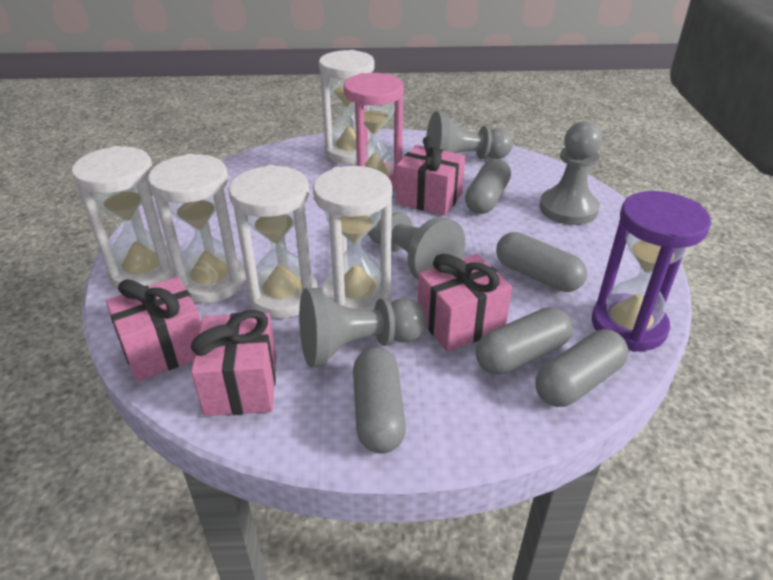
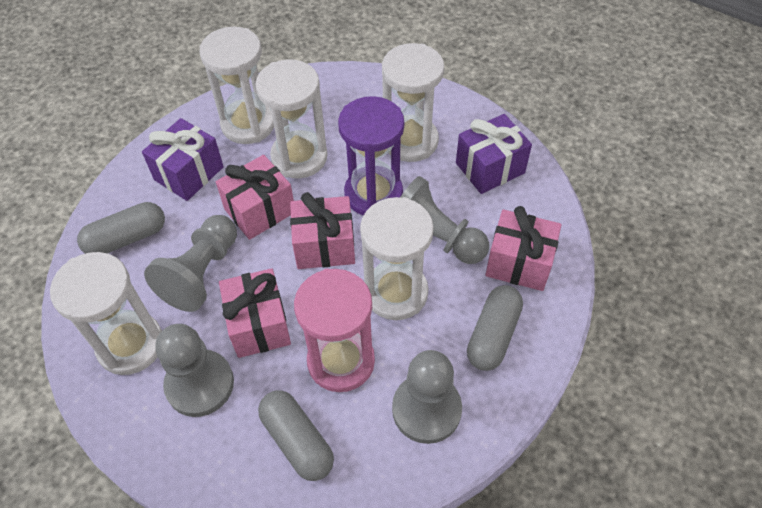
grey capsule: 5 -> 3
purple gift: 0 -> 2

